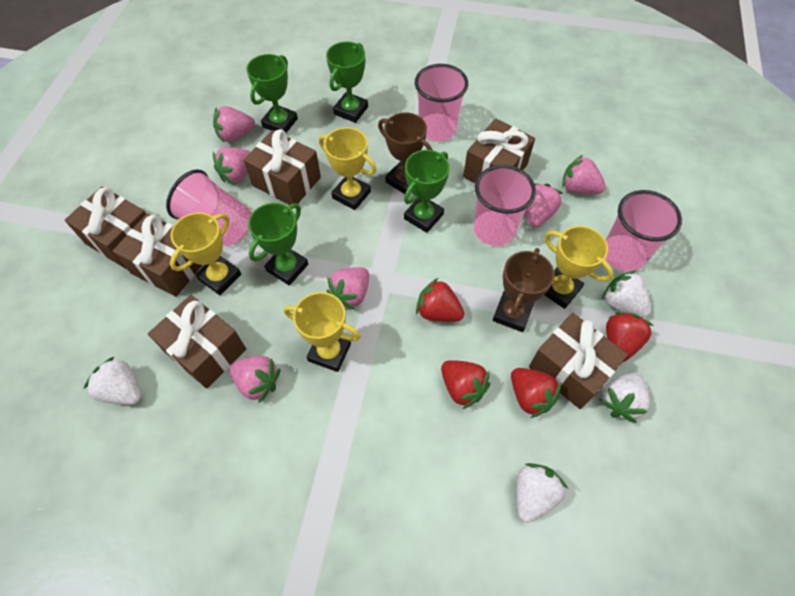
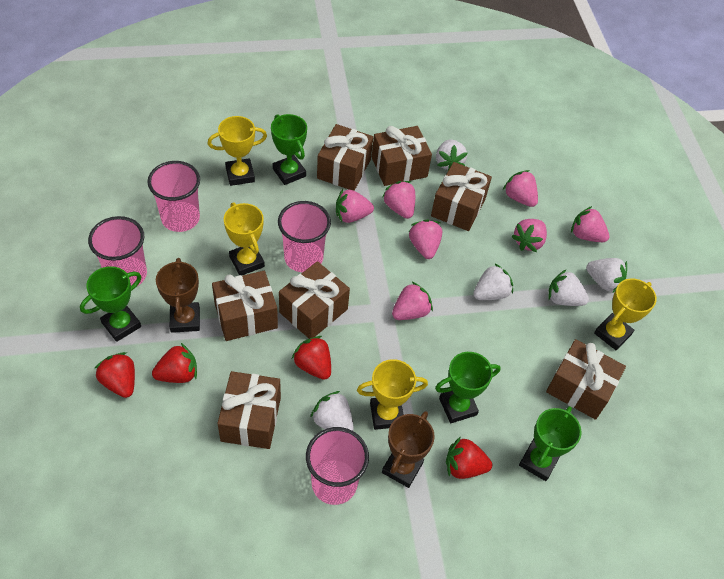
brown gift: 6 -> 7
pink strawberry: 6 -> 7
white strawberry: 4 -> 5

